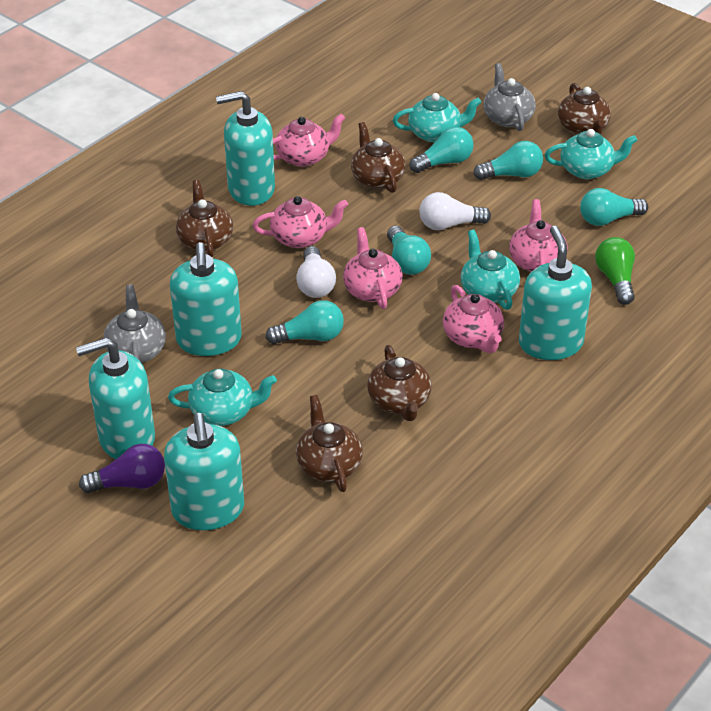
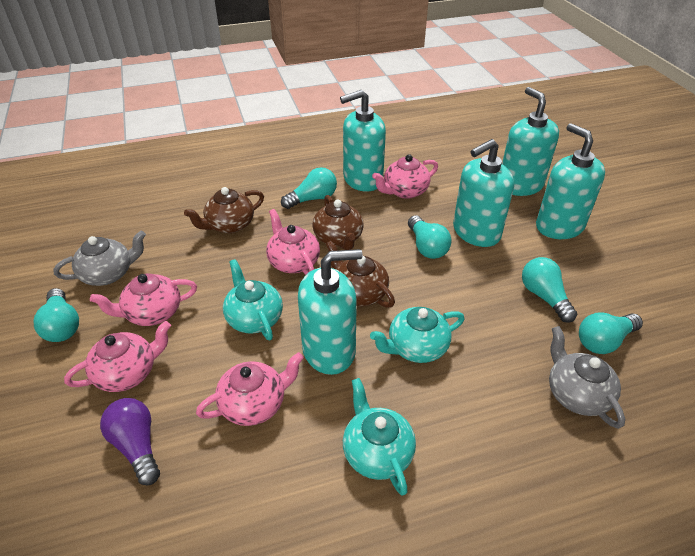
brown teapot: 5 -> 3
green light bulb: 1 -> 0
turquoise teapot: 4 -> 3
white light bulb: 2 -> 0

